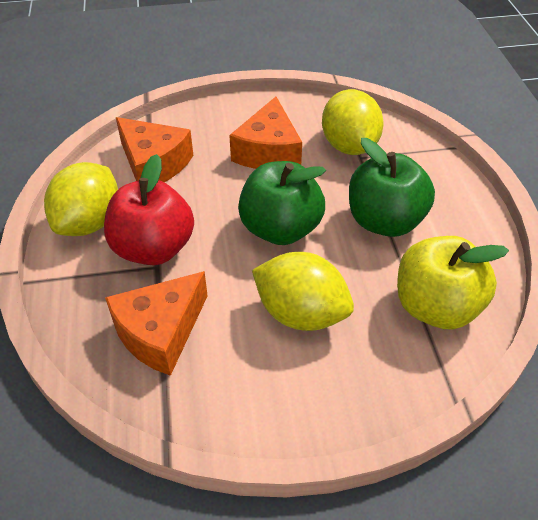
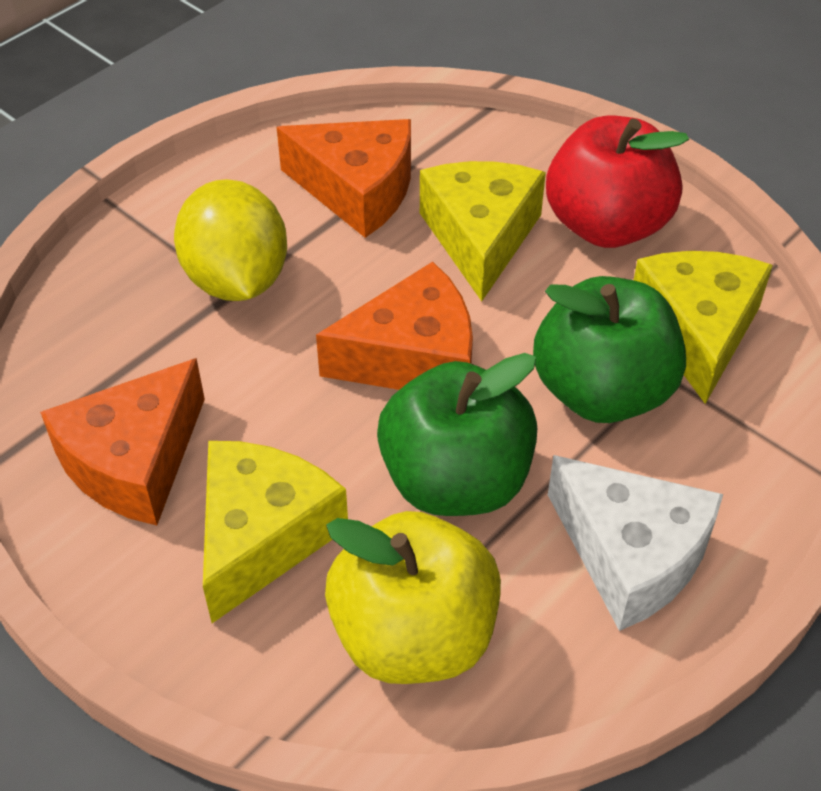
white cheese: 0 -> 1
yellow cheese: 0 -> 3
yellow lemon: 3 -> 1

